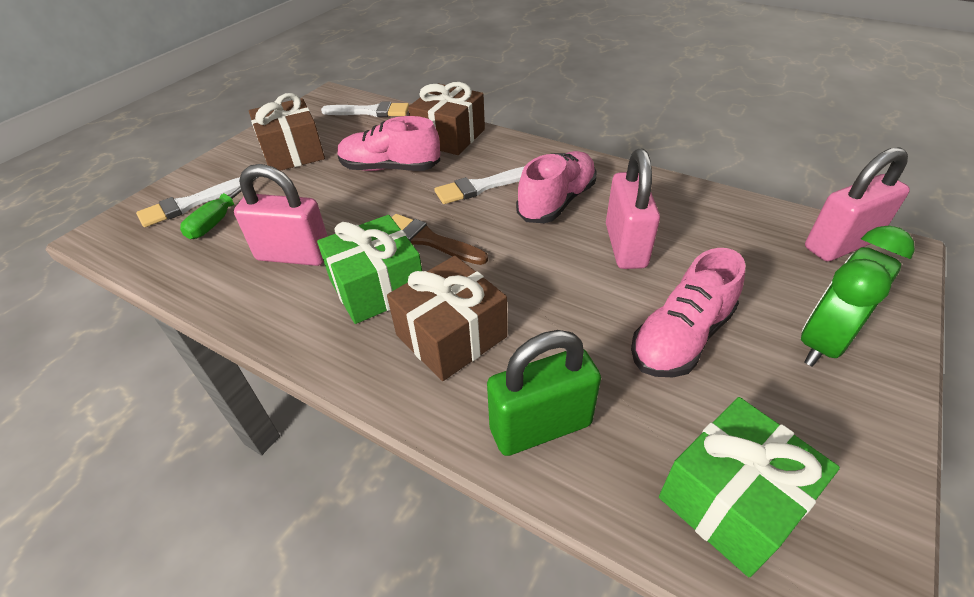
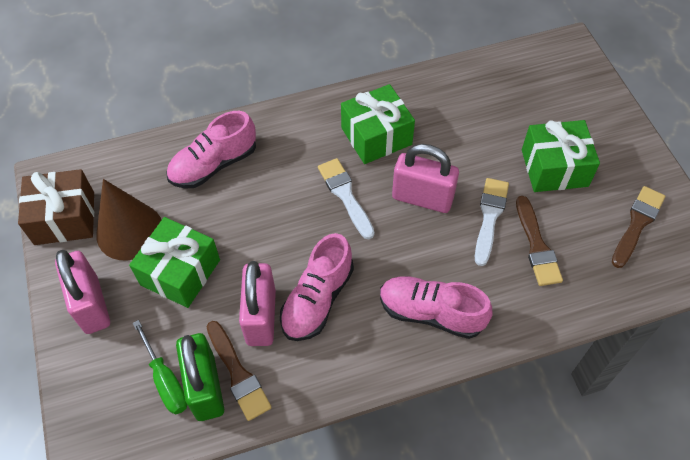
brown brush: 1 -> 3
brown cone: 0 -> 1
brown gift: 3 -> 1
green clock: 1 -> 0
green gift: 2 -> 3
white brush: 3 -> 2

